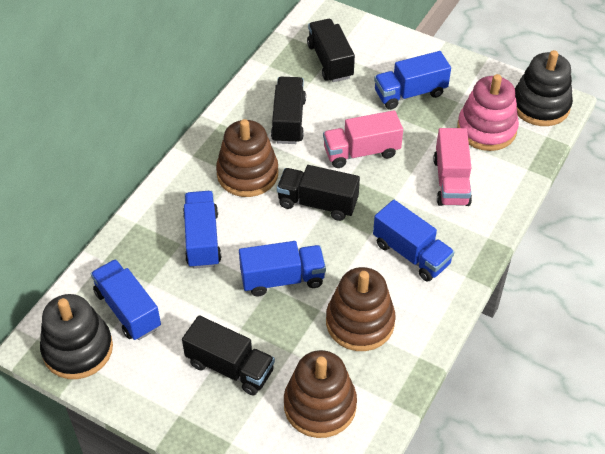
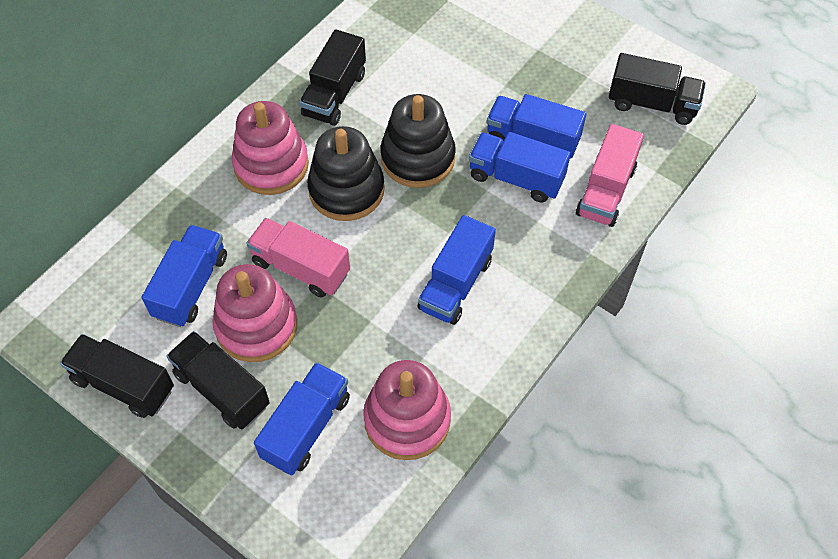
brown stacking toy: 3 -> 0
pink stacking toy: 1 -> 3

